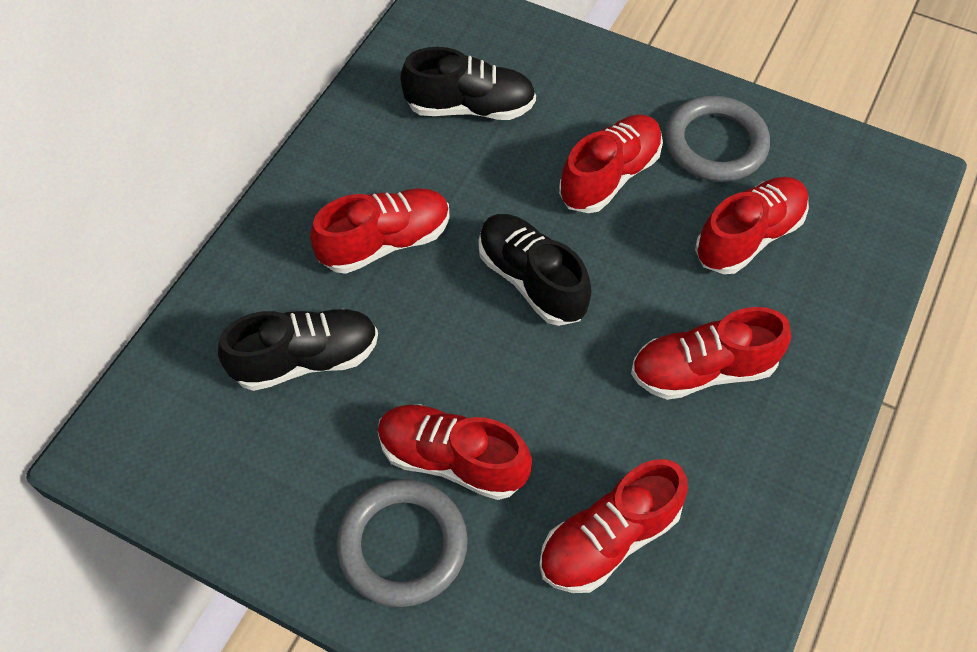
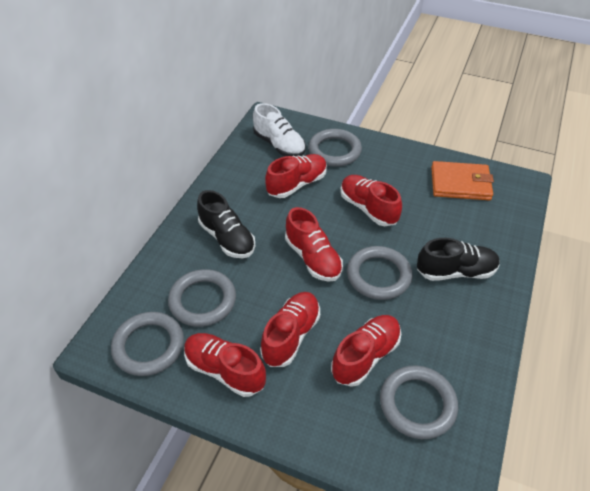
black shoe: 3 -> 2
grey ring: 2 -> 5
orange wallet: 0 -> 1
white shoe: 0 -> 1

